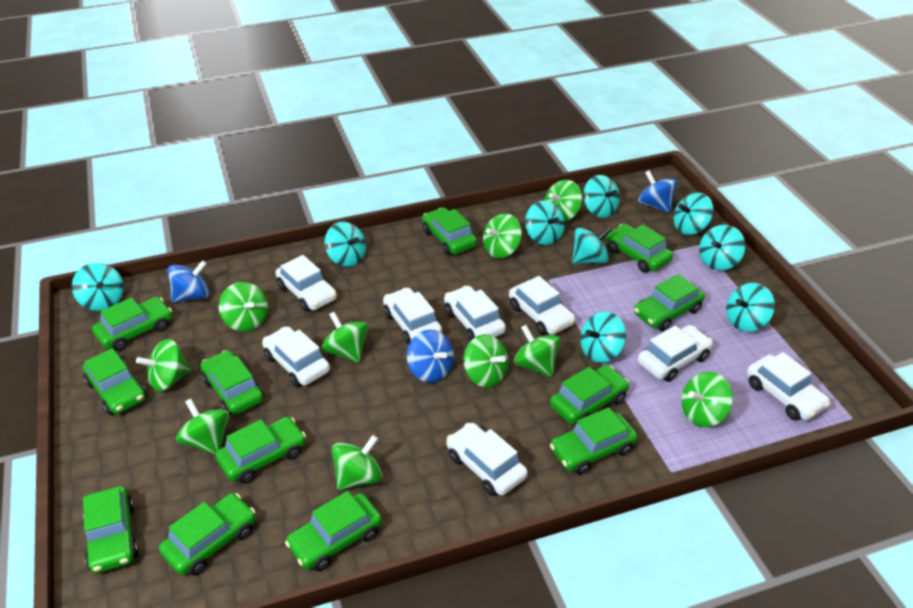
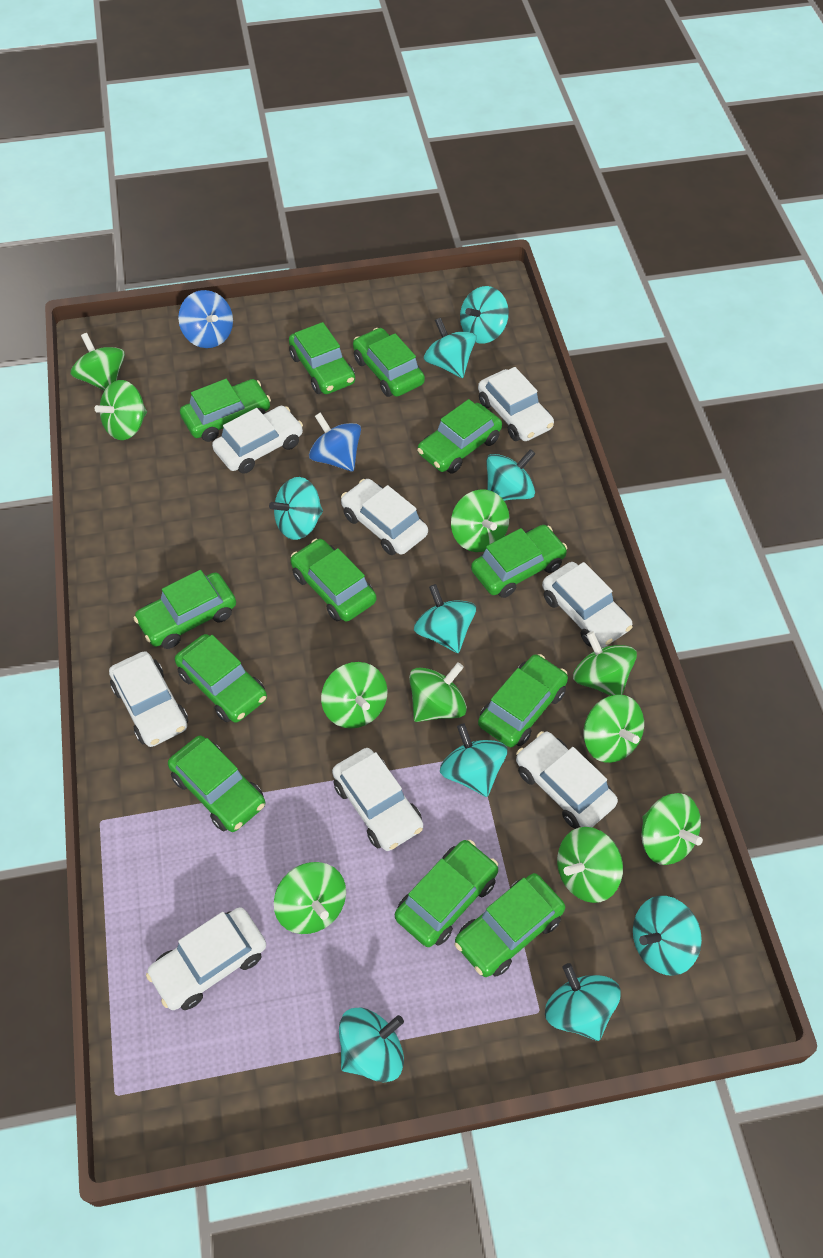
blue spinning top: 3 -> 2

